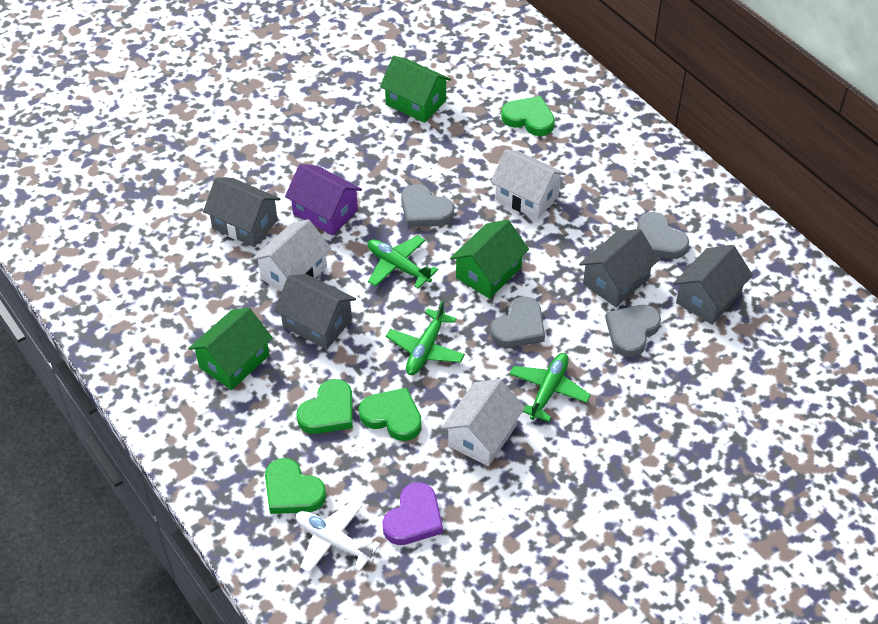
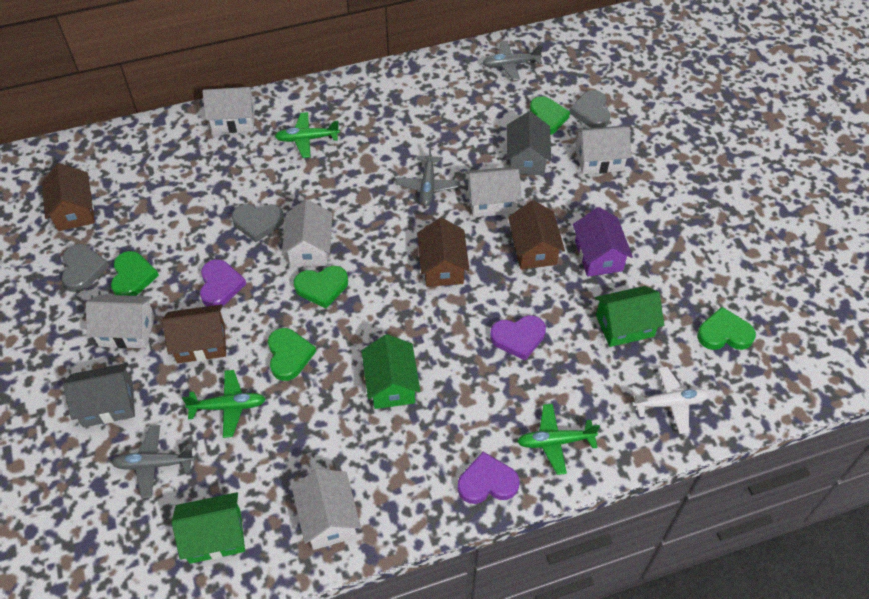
brown house: 0 -> 4
green heart: 4 -> 5
grey heart: 4 -> 3
grey house: 4 -> 2
grey plane: 0 -> 3
purple heart: 1 -> 3
white house: 3 -> 6

